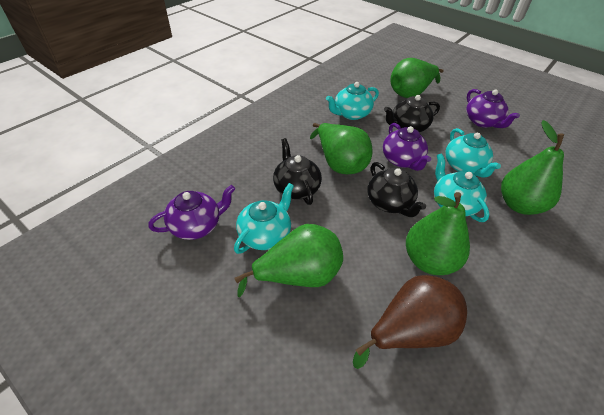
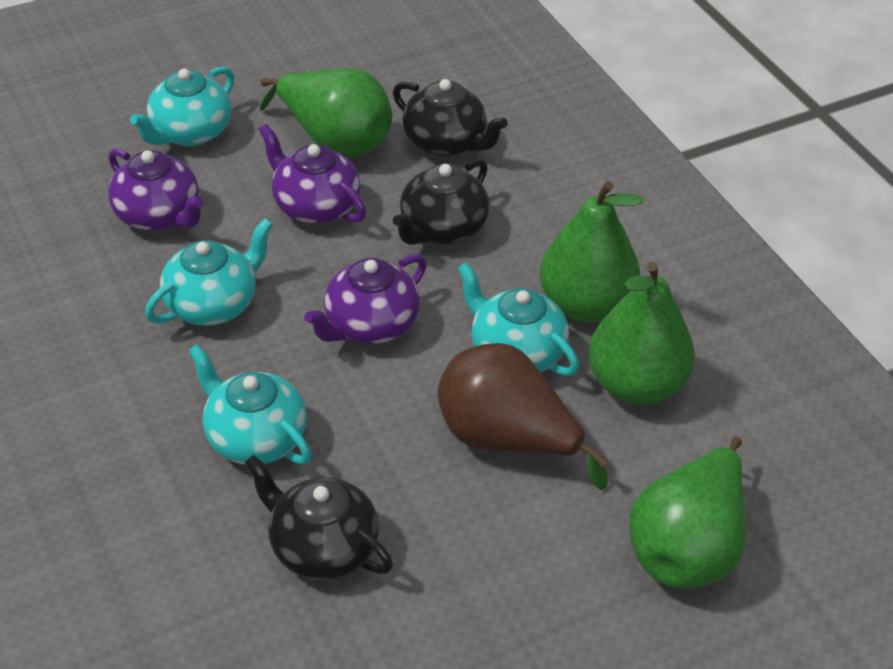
green pear: 5 -> 4

